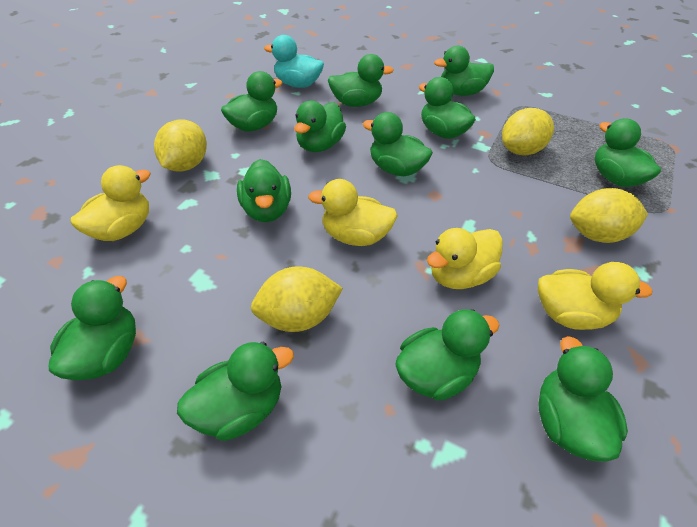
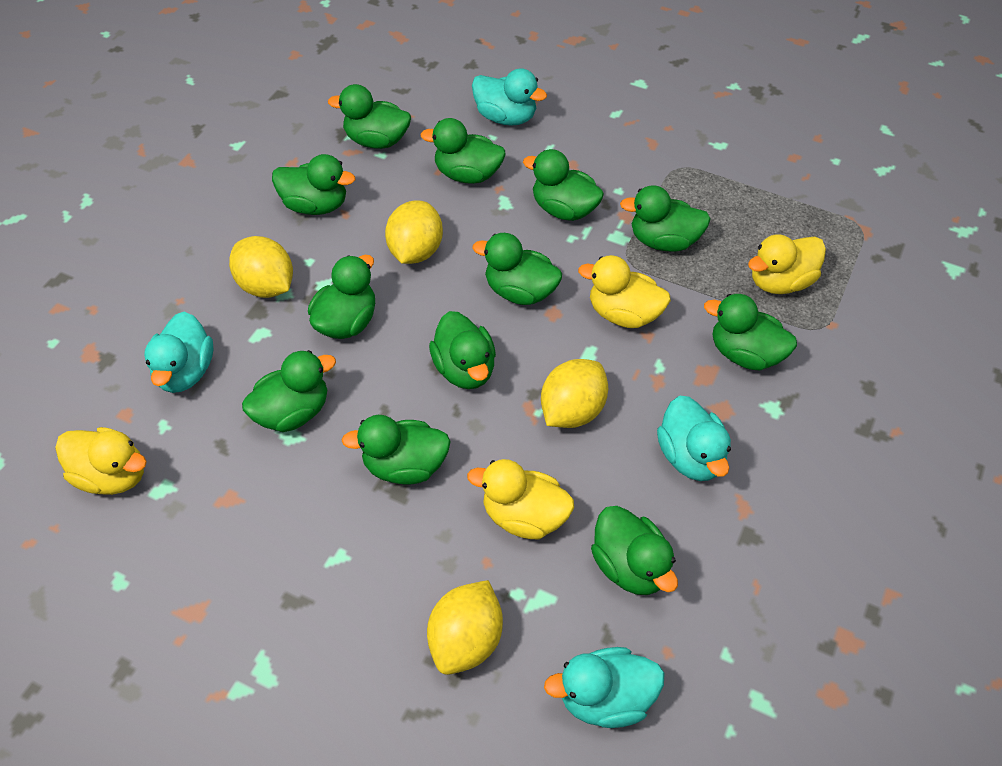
turquoise duck: 1 -> 4

